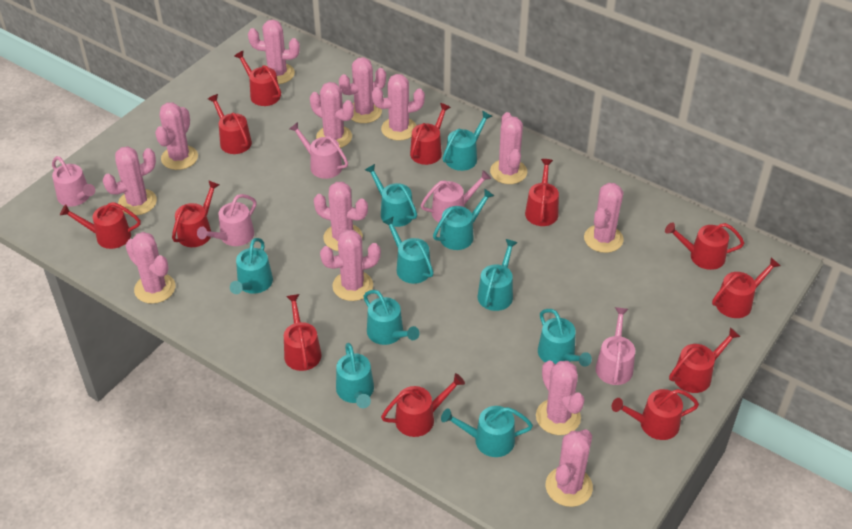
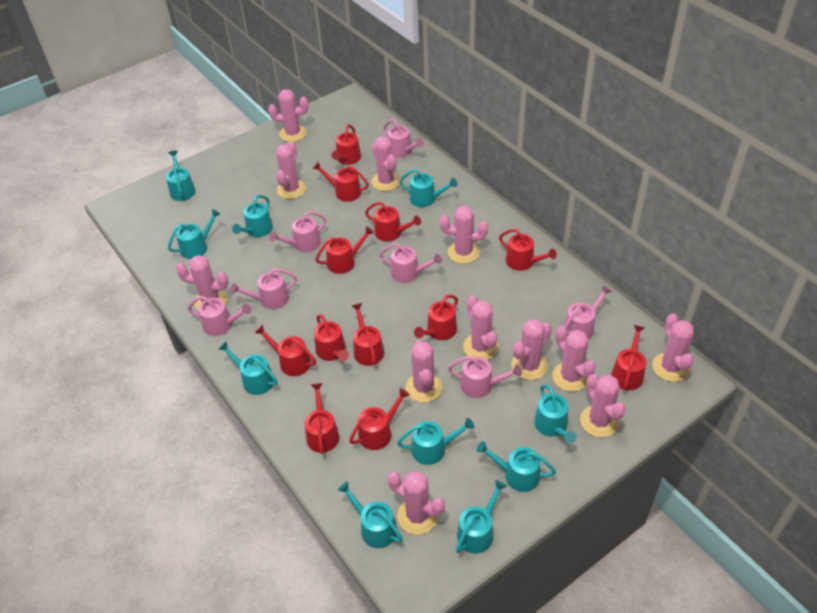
pink cactus: 13 -> 12
pink watering can: 5 -> 7

